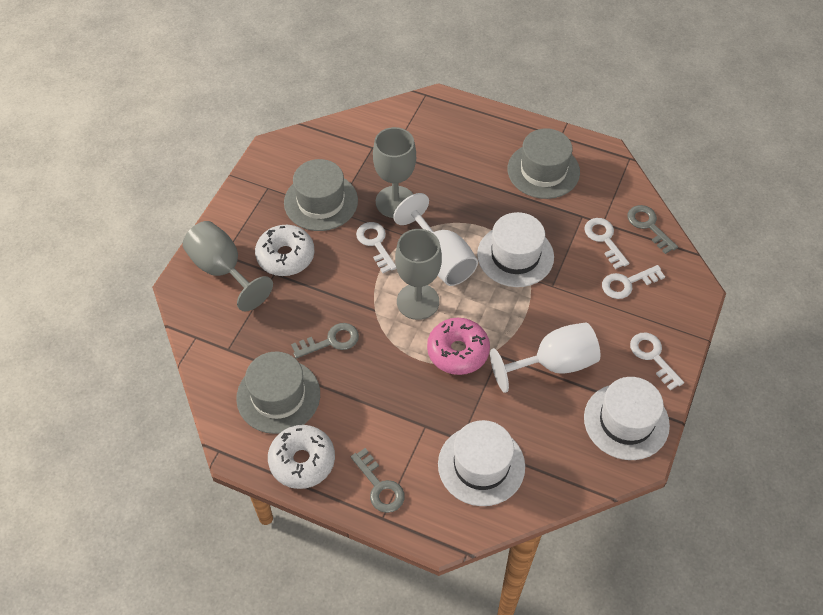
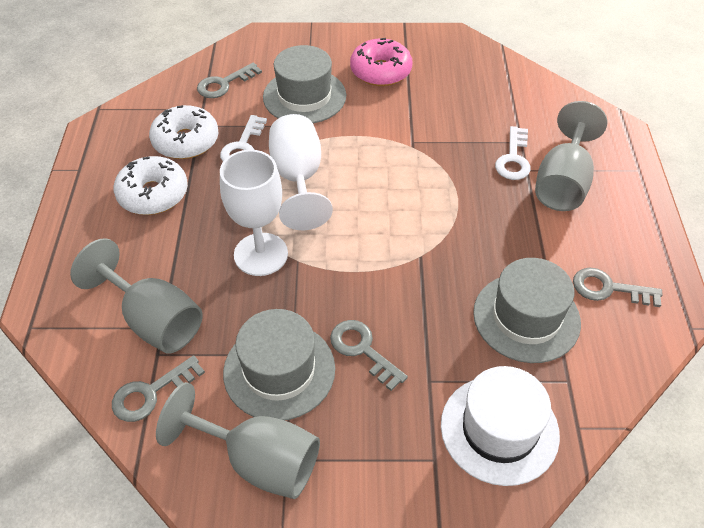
grey key: 3 -> 4
white hat: 3 -> 1
white key: 4 -> 2

